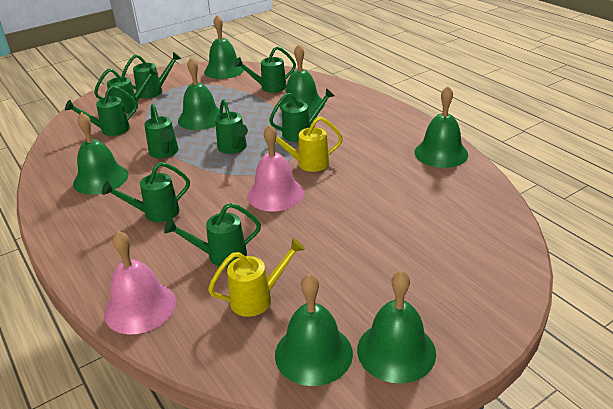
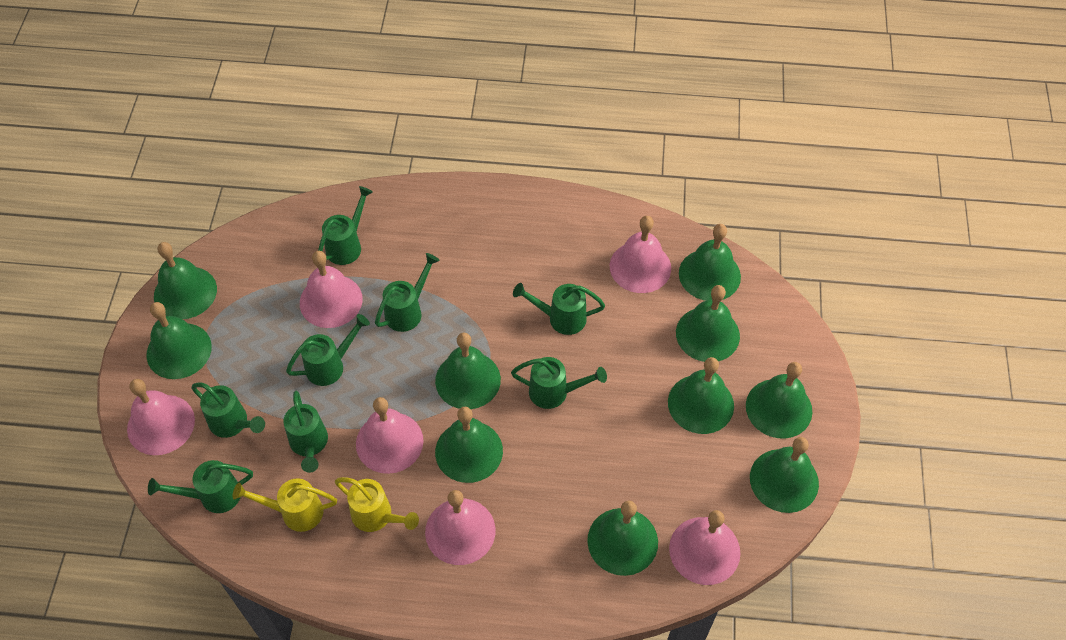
green bell: 7 -> 10
green watering can: 9 -> 8
pink bell: 2 -> 6

